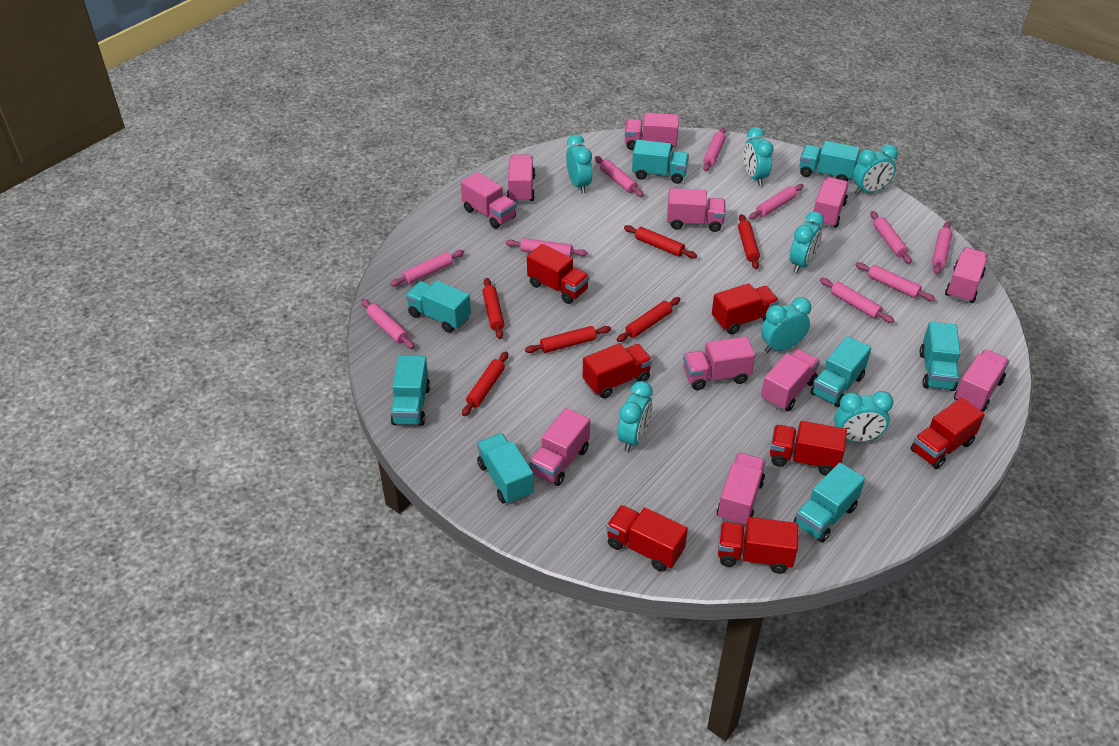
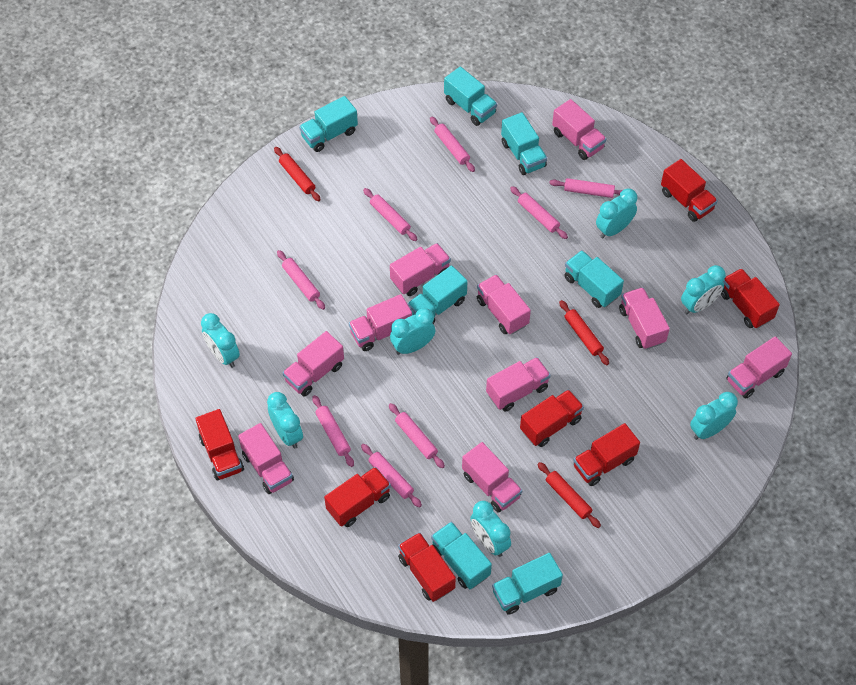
pink rolling pin: 10 -> 8
pink truck: 11 -> 10
red rolling pin: 6 -> 3
turquoise truck: 8 -> 7

